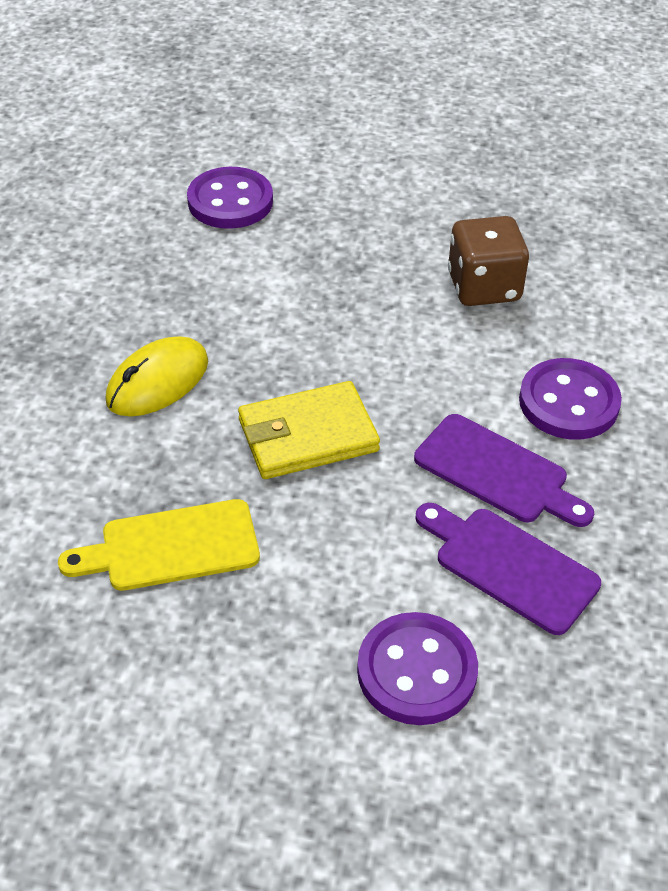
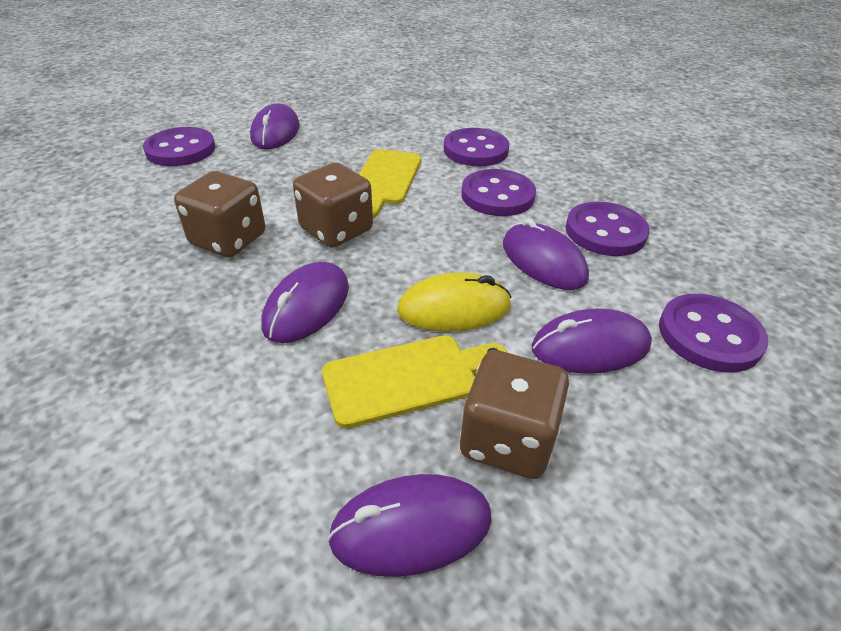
brown dice: 1 -> 3
purple button: 3 -> 5
purple cutting board: 2 -> 0
purple mouse: 0 -> 5
yellow cutting board: 1 -> 2
yellow wallet: 1 -> 0

